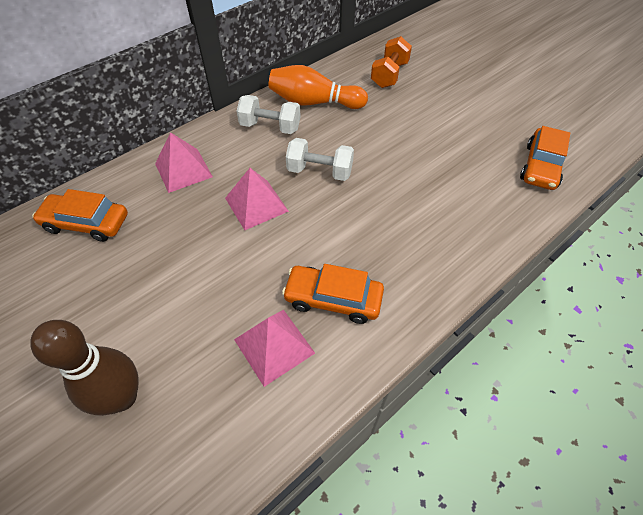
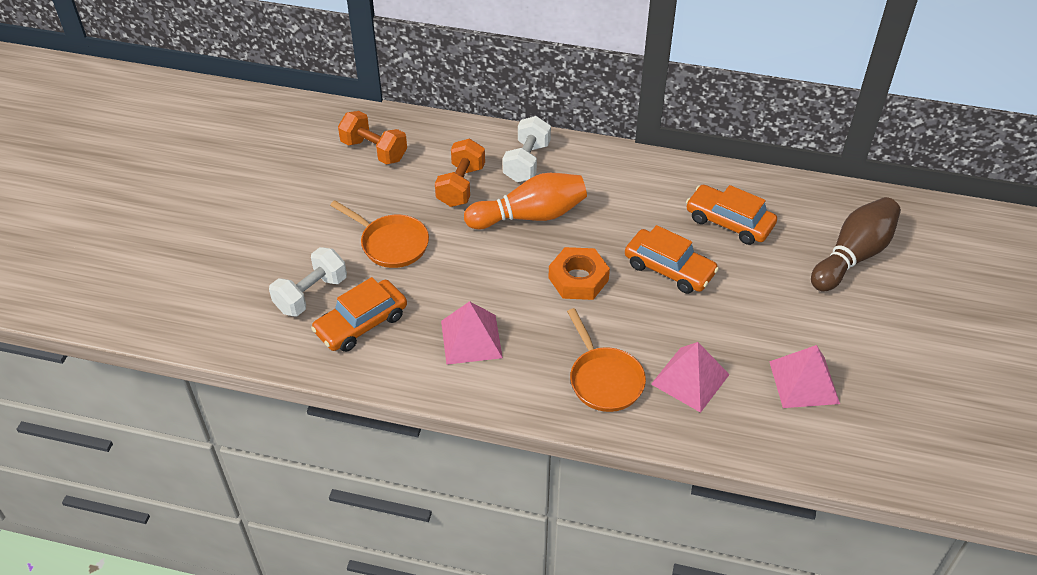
orange dumbbell: 1 -> 2
orange nut: 0 -> 1
orange pan: 0 -> 2

